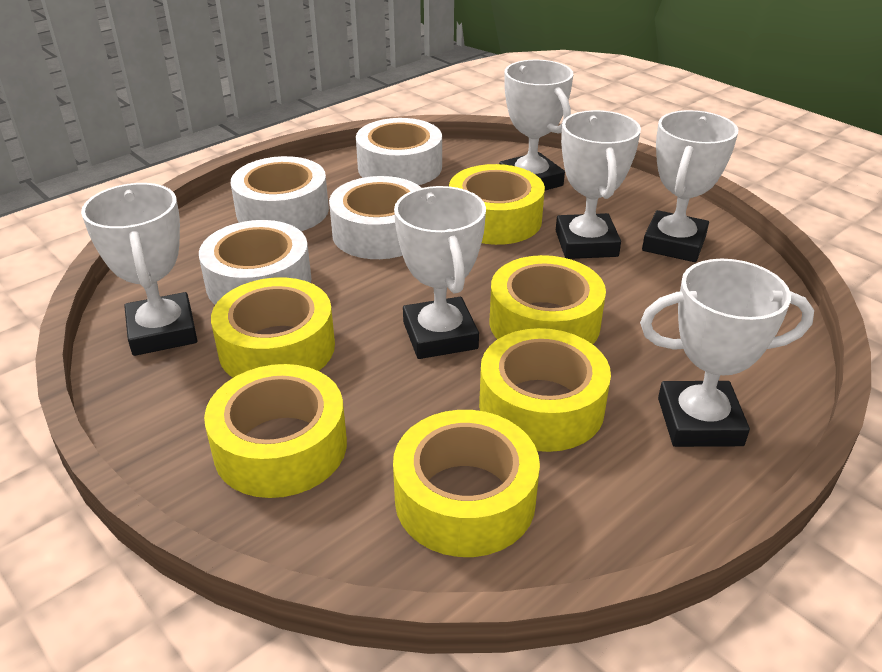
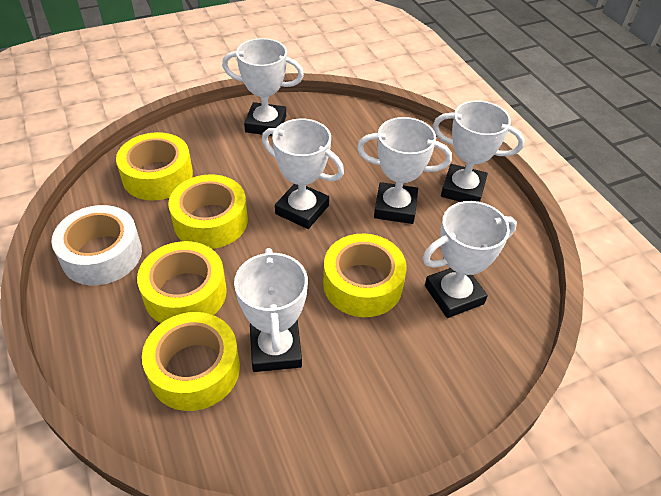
white tape: 4 -> 1
yellow tape: 6 -> 5

